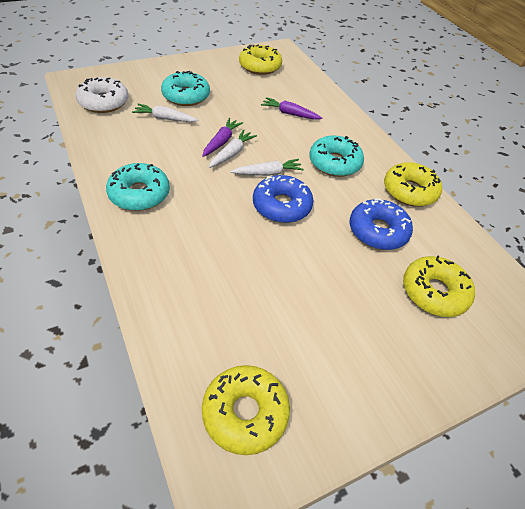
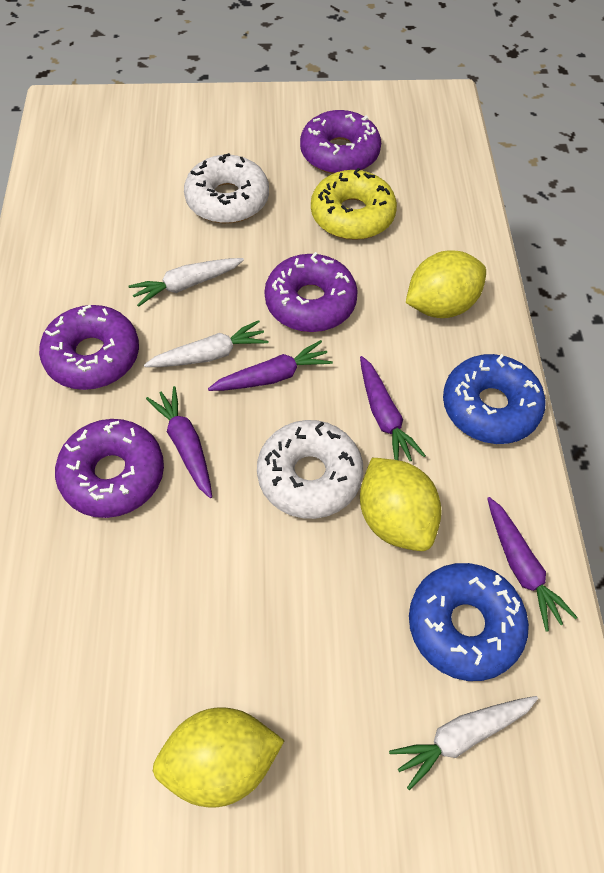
purple carrot: 2 -> 4
purple donut: 0 -> 4
turquoise donut: 3 -> 0
white donut: 1 -> 2
yellow donut: 4 -> 1
yellow lemon: 0 -> 3

